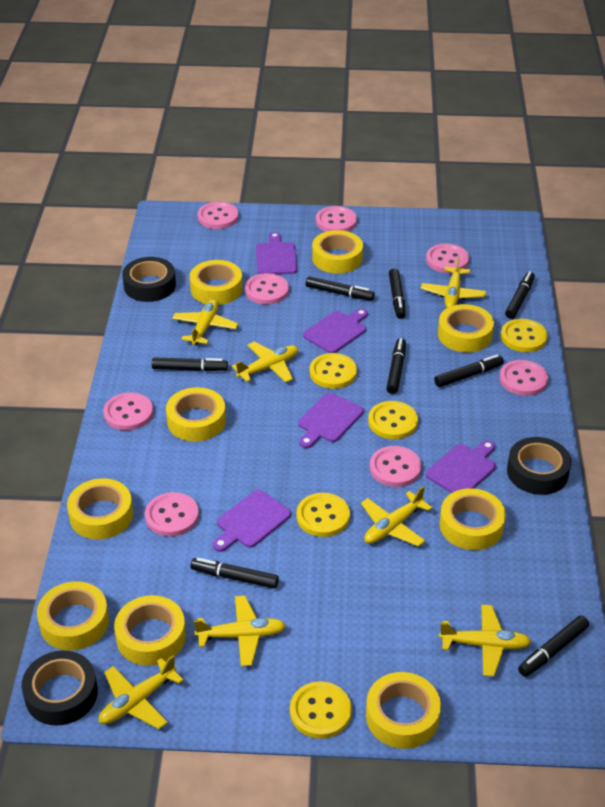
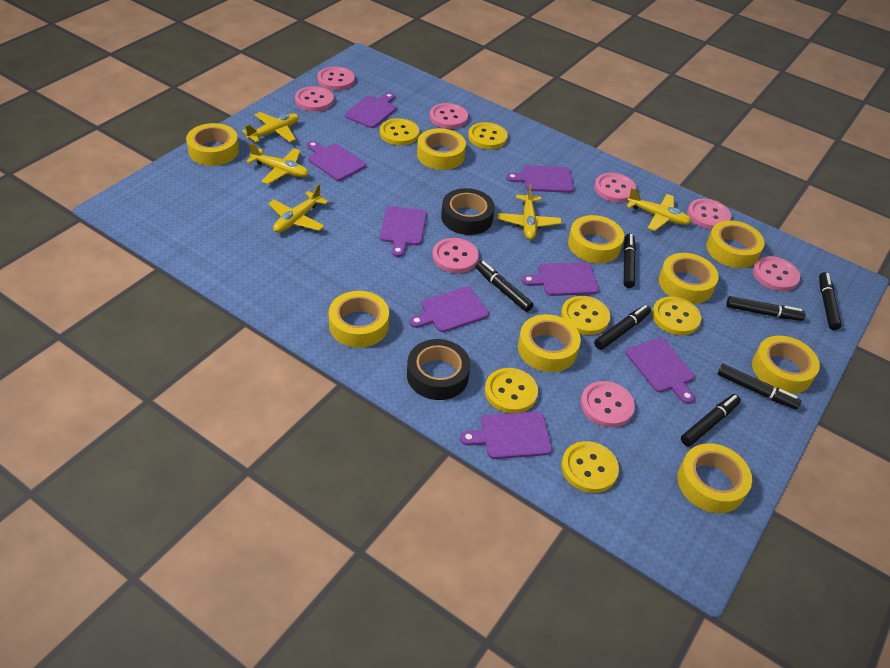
black marker: 8 -> 7
black tape: 3 -> 2
purple cutting board: 5 -> 8
yellow button: 5 -> 6
yellow plane: 7 -> 5

